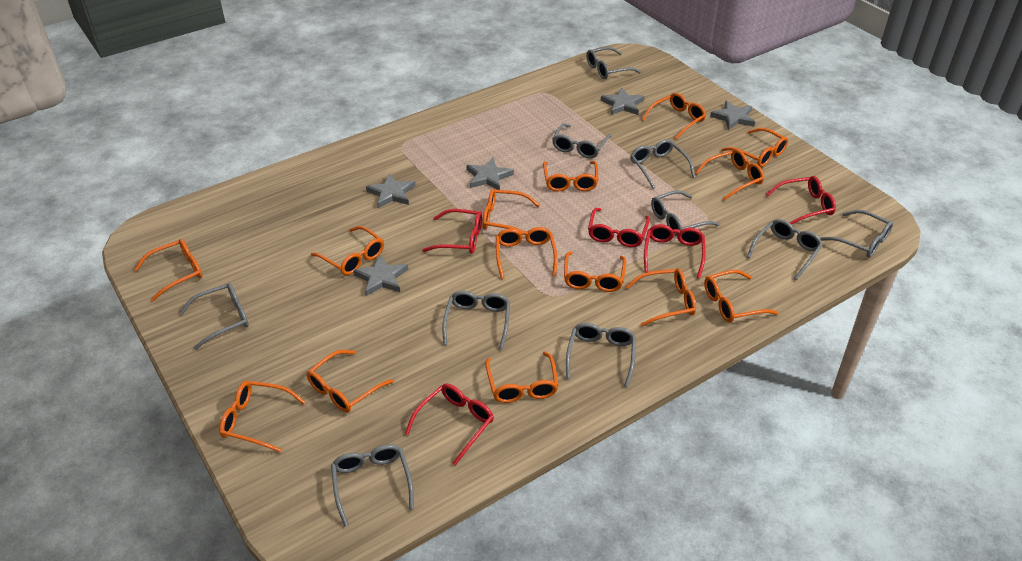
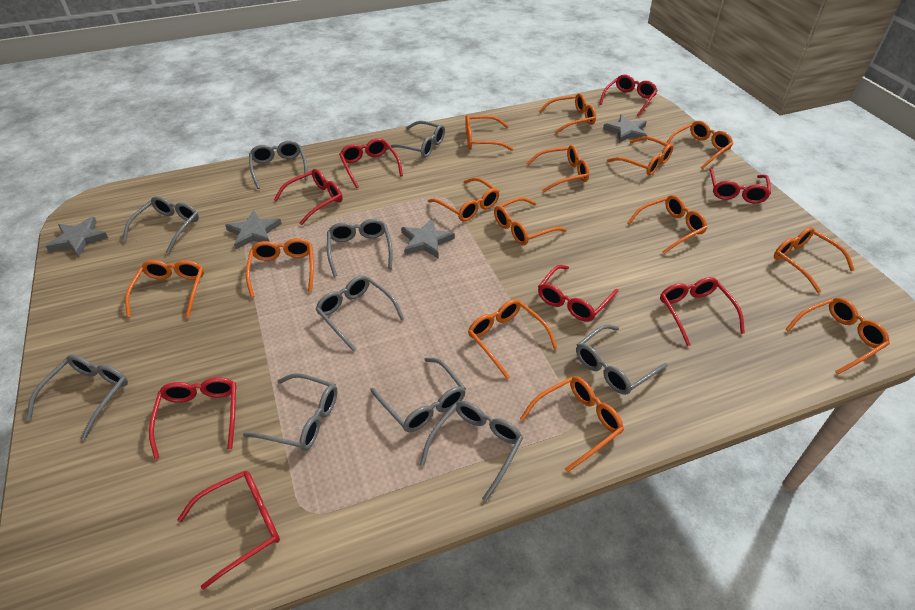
grey star: 5 -> 4
red glasses: 5 -> 8

